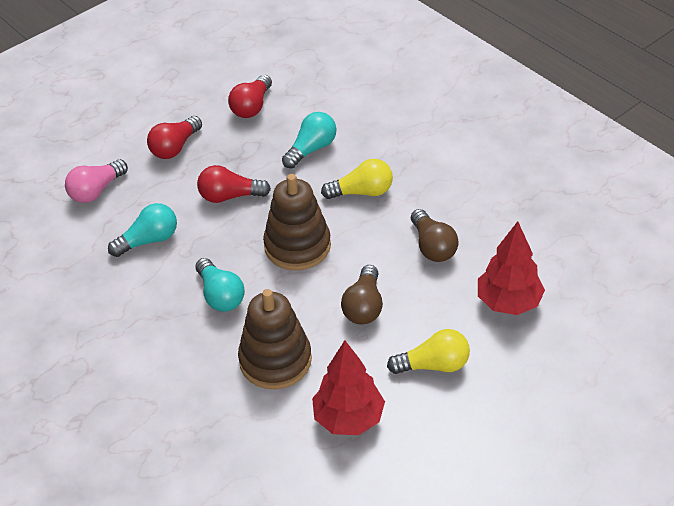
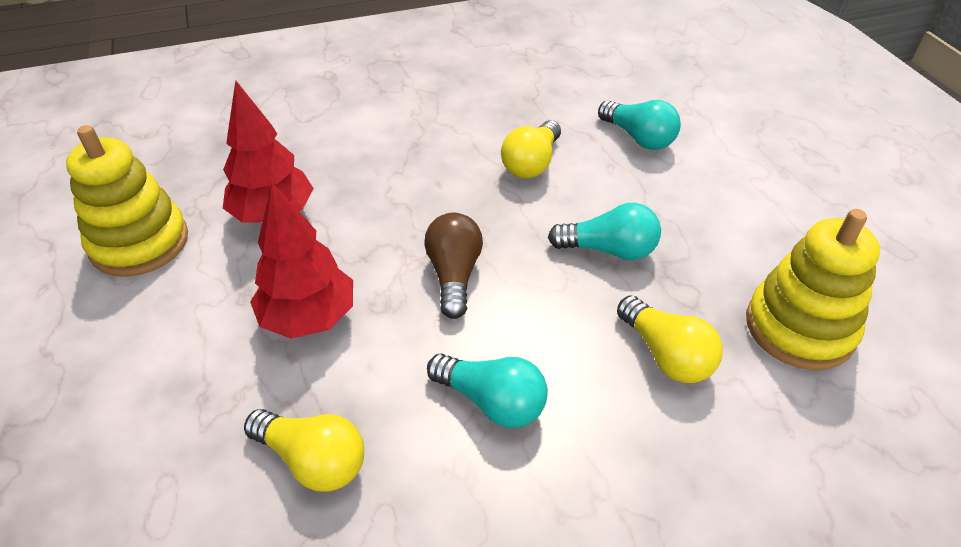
brown light bulb: 2 -> 1
brown stacking toy: 2 -> 0
pink light bulb: 1 -> 0
red light bulb: 3 -> 0
yellow light bulb: 2 -> 3
yellow stacking toy: 0 -> 2

